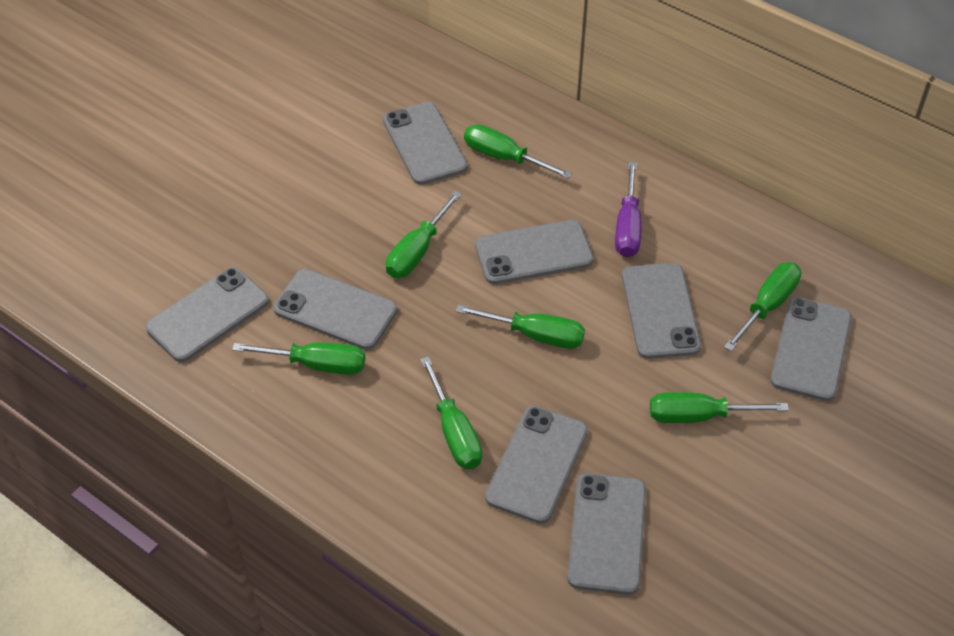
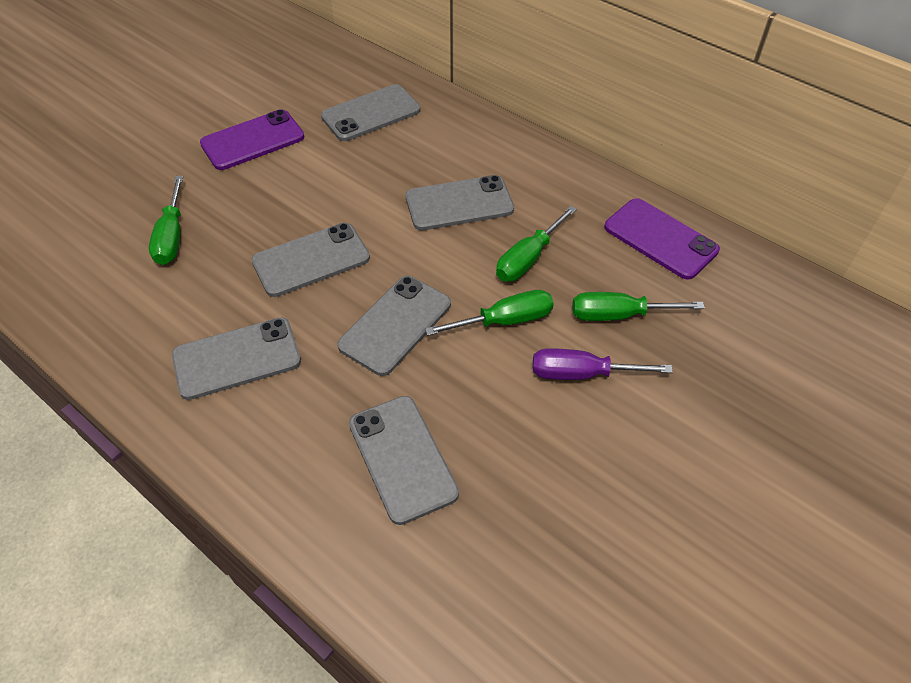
green screwdriver: 7 -> 4
grey phone: 8 -> 6
purple phone: 0 -> 2

